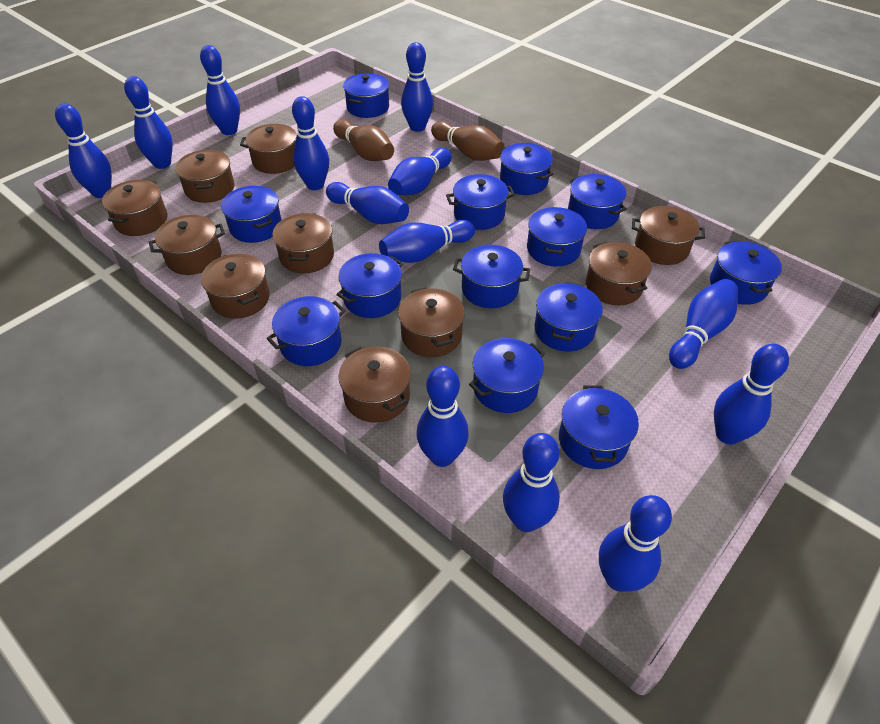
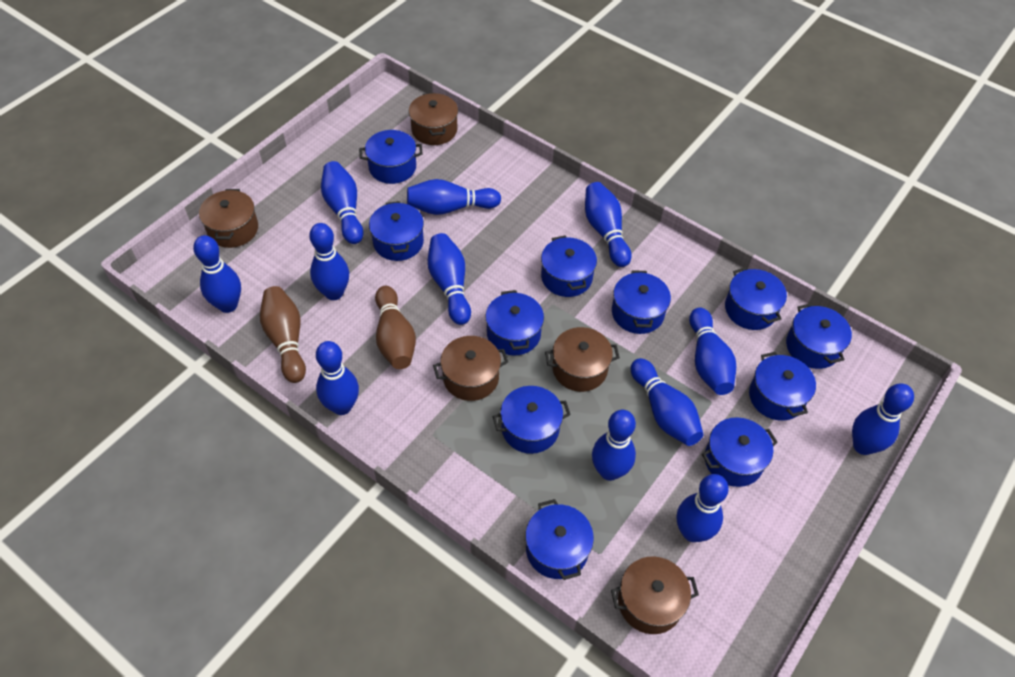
blue bowling pin: 13 -> 12
blue pot: 13 -> 11
brown pot: 10 -> 5

